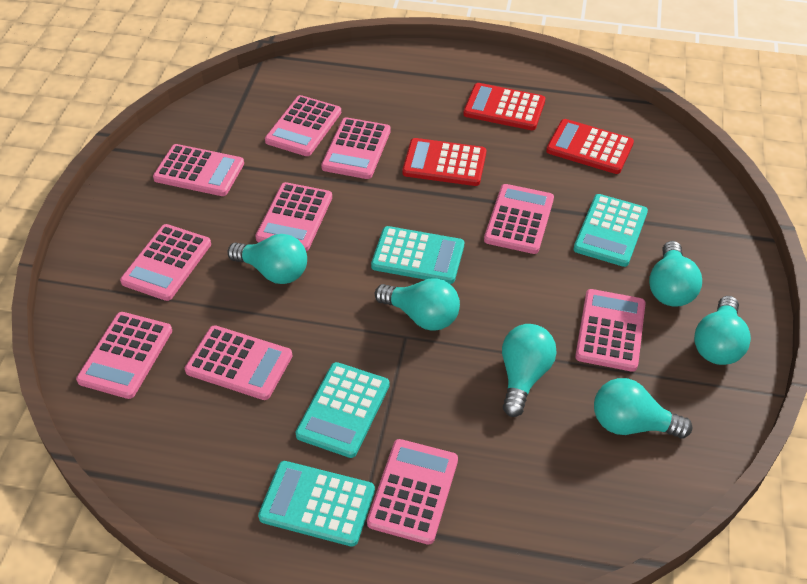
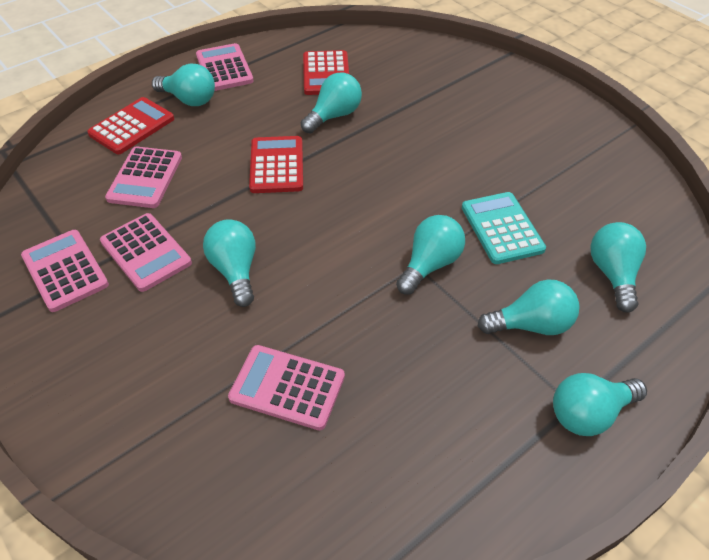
pink calculator: 10 -> 5
turquoise calculator: 4 -> 1
turquoise light bulb: 6 -> 7

